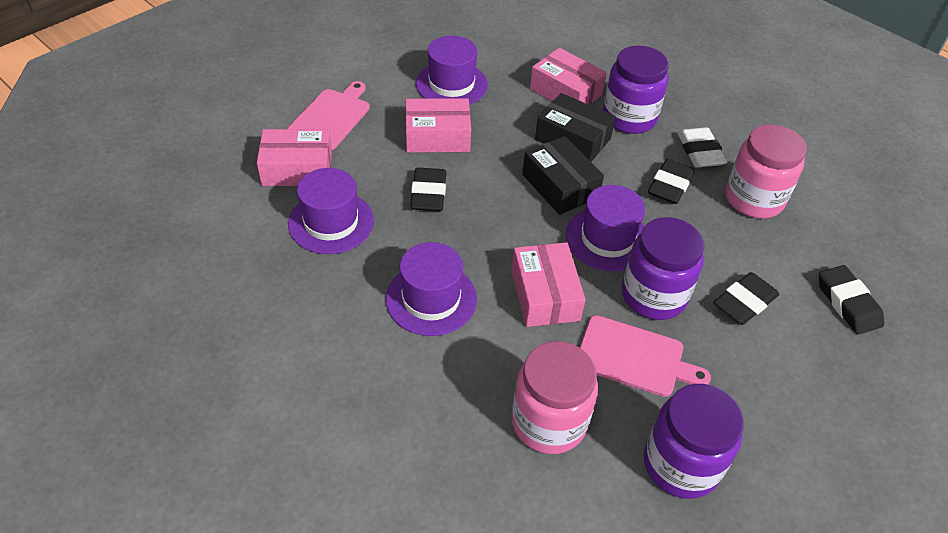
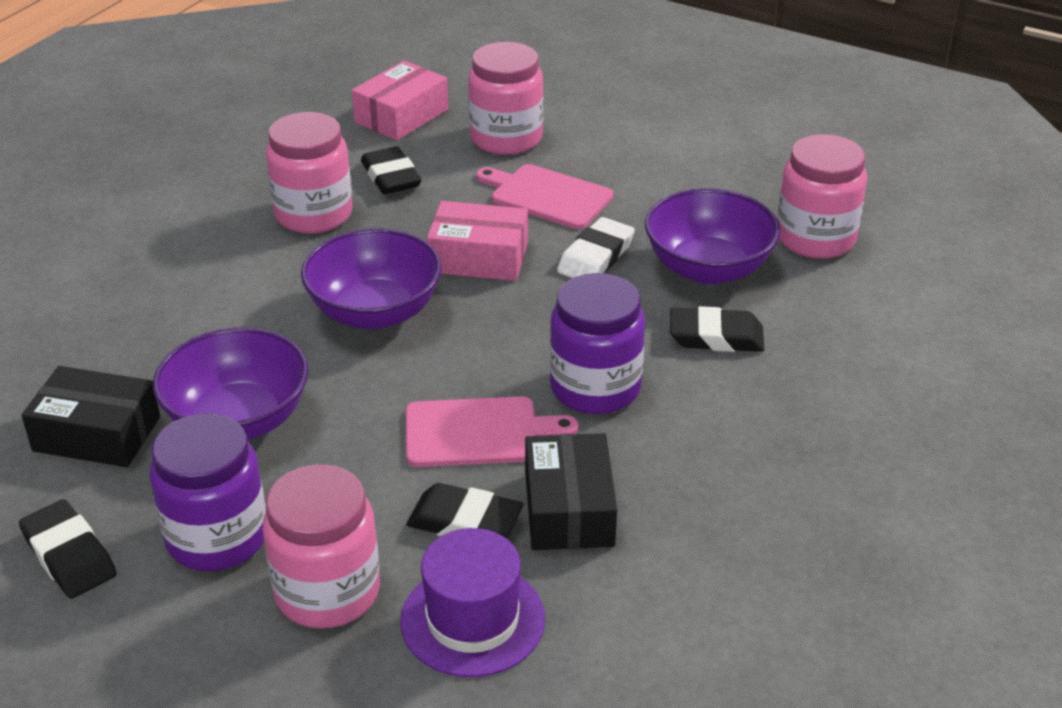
pink box: 4 -> 2
pink jar: 2 -> 4
purple bowl: 0 -> 3
purple hat: 4 -> 1
purple jar: 3 -> 2

